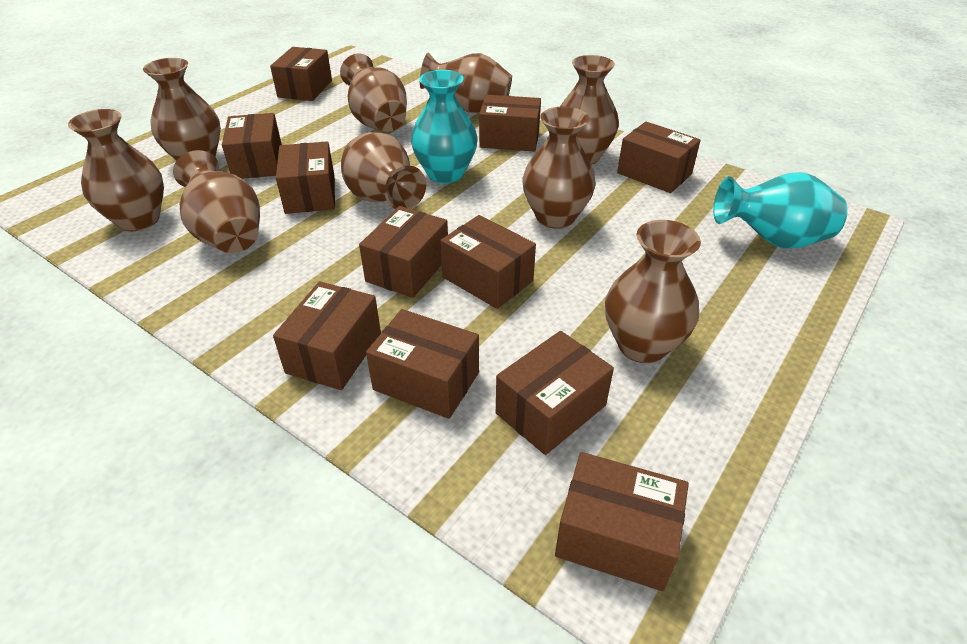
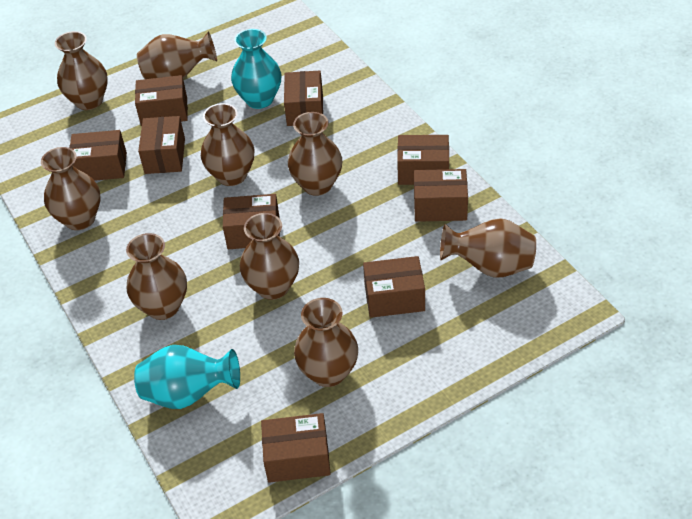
brown box: 11 -> 9

